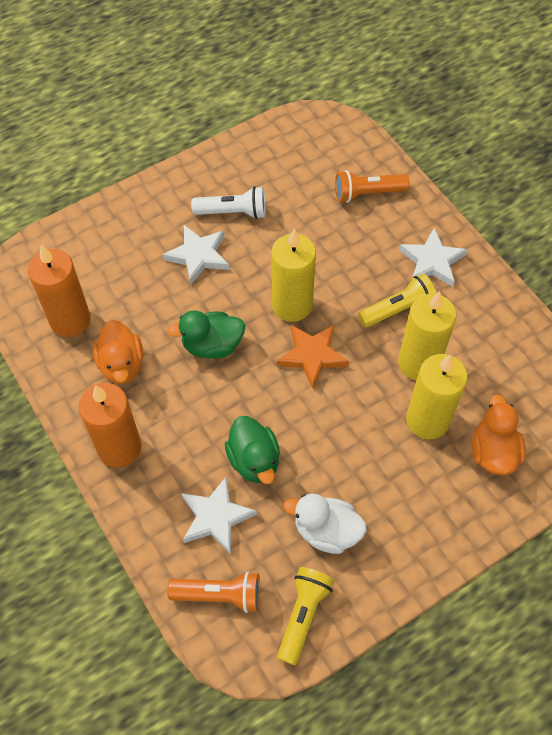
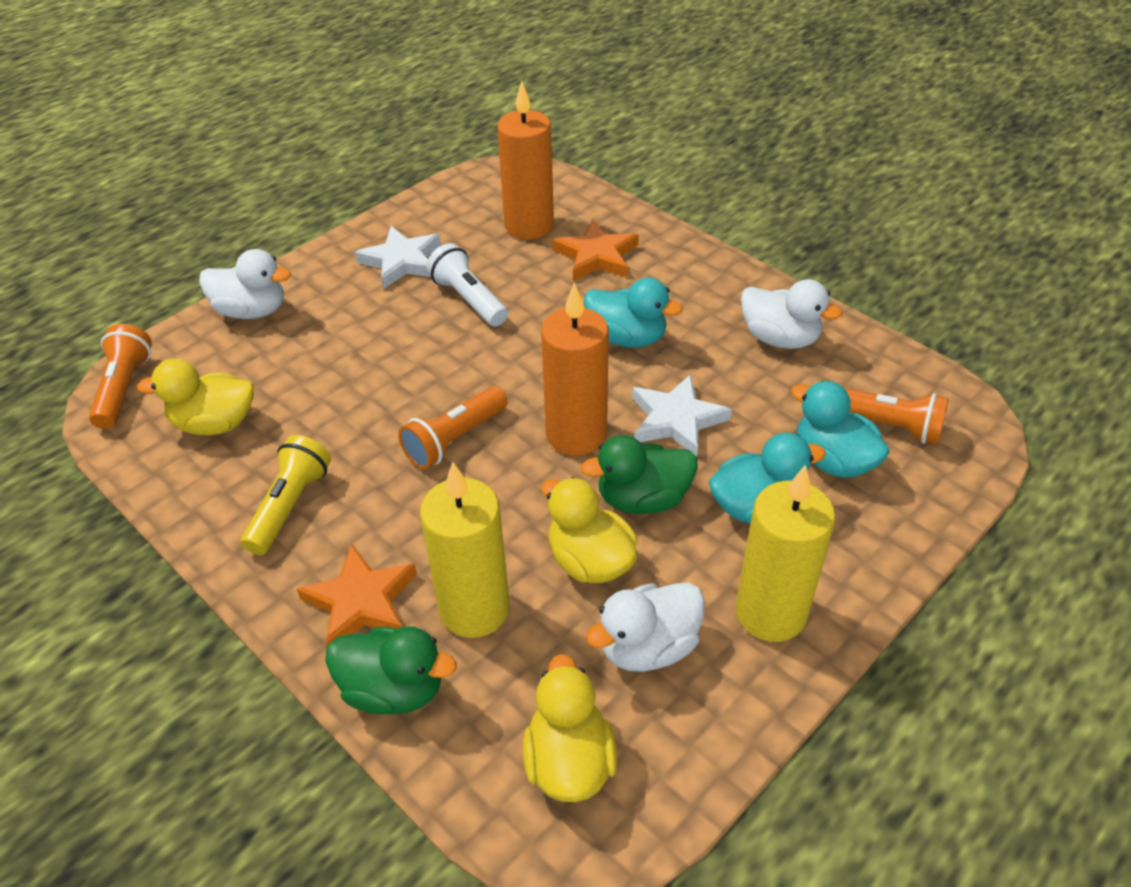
orange duck: 2 -> 0
orange flashlight: 2 -> 3
orange star: 1 -> 2
turquoise duck: 0 -> 3
white duck: 1 -> 3
white star: 3 -> 2
yellow candle: 3 -> 2
yellow duck: 0 -> 3
yellow flashlight: 2 -> 1

